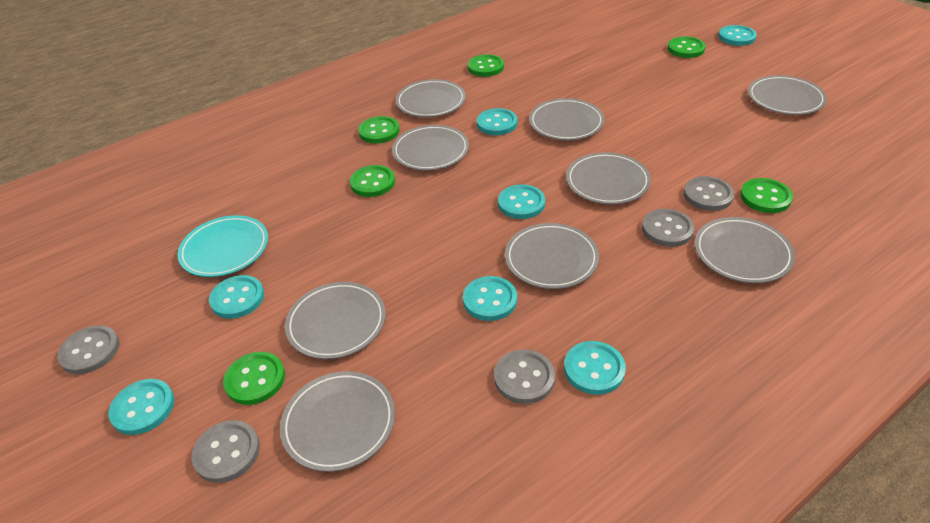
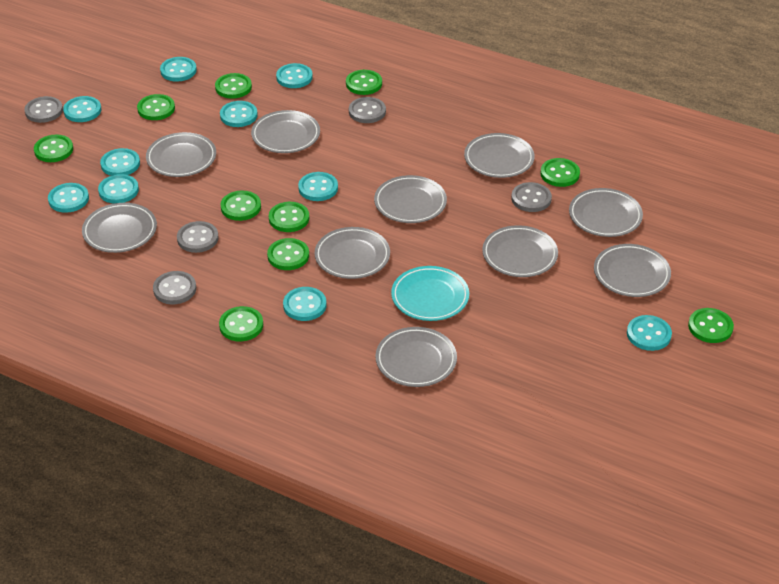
green button: 6 -> 10
grey plate: 9 -> 10
turquoise button: 7 -> 10

